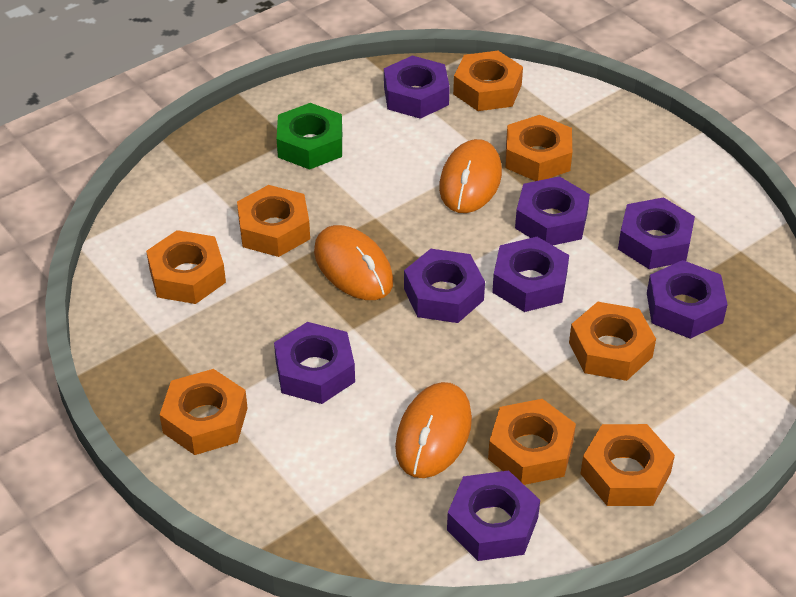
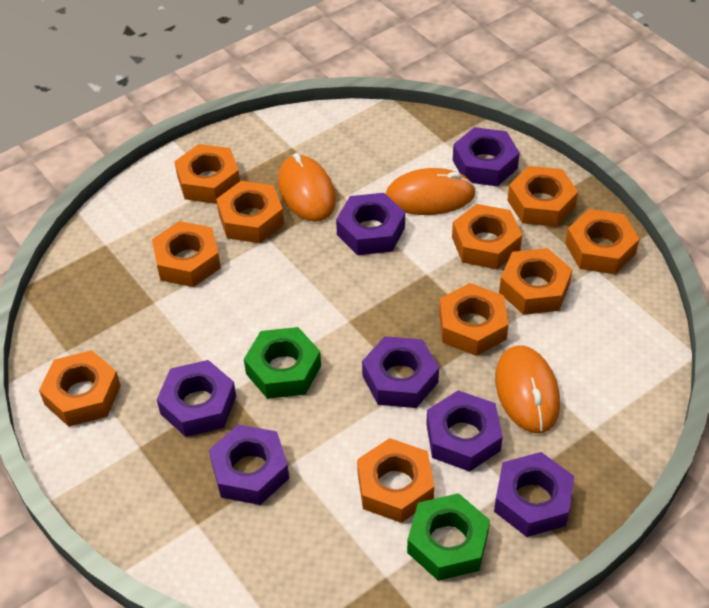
green nut: 1 -> 2
orange nut: 8 -> 10
purple nut: 8 -> 7

